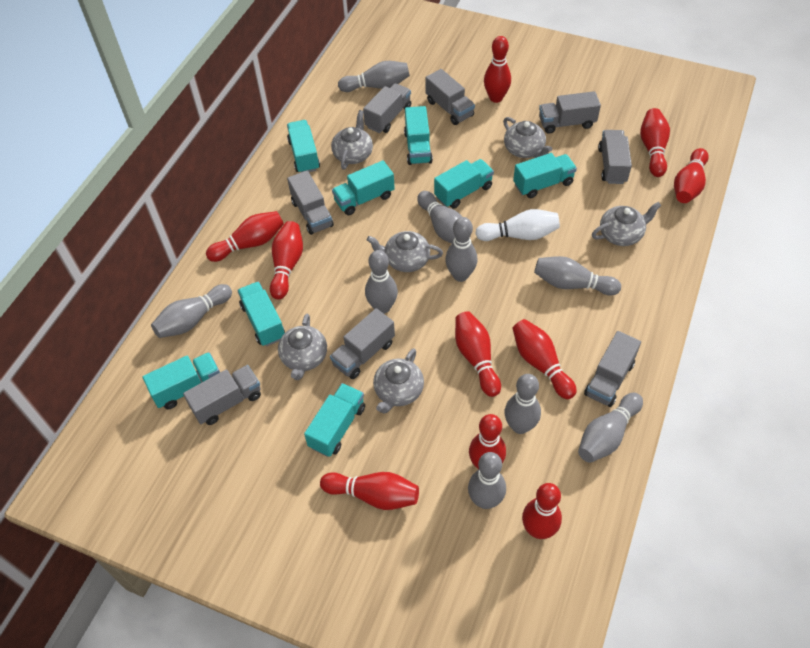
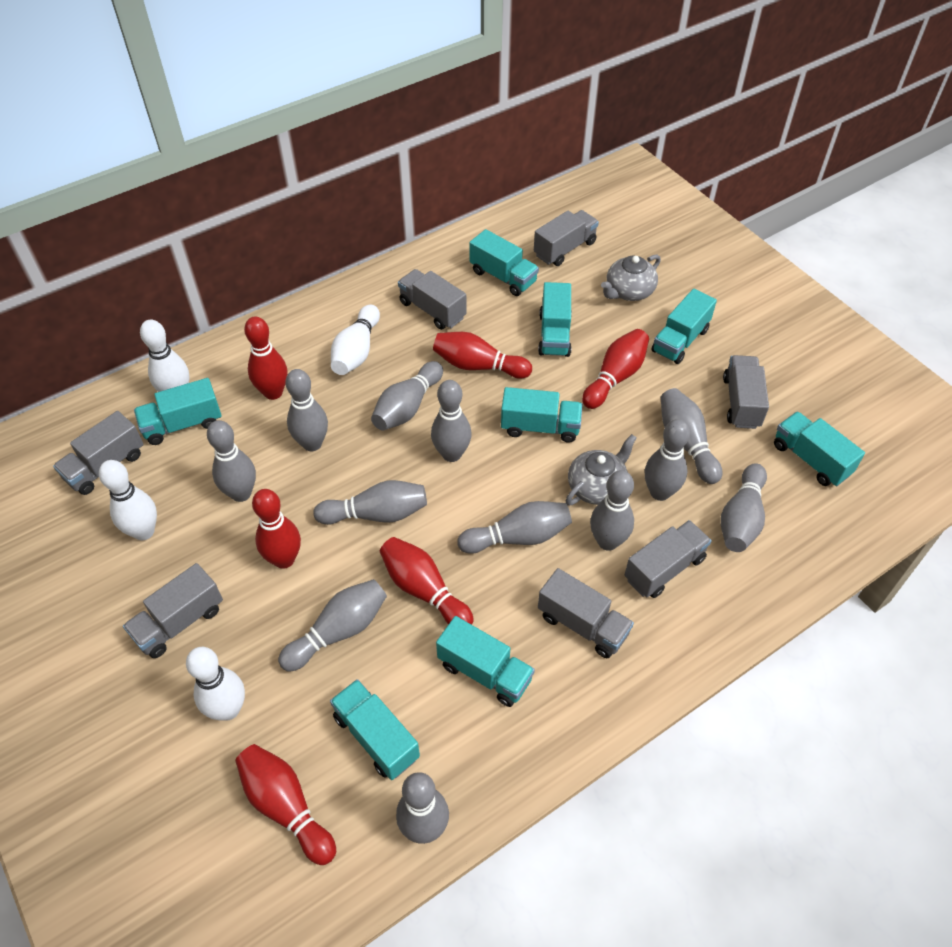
grey bowling pin: 9 -> 12
grey teapot: 6 -> 2
grey truck: 8 -> 7
red bowling pin: 10 -> 6
white bowling pin: 1 -> 4

